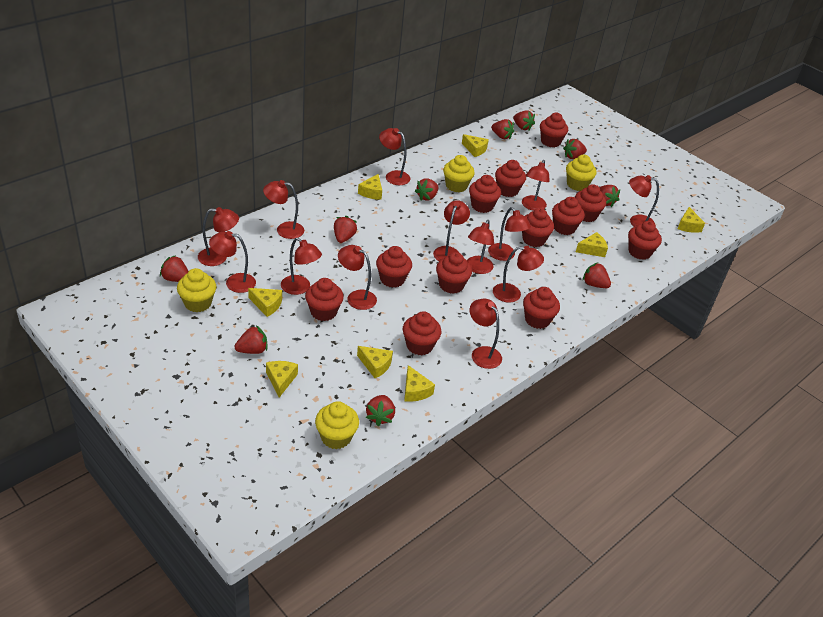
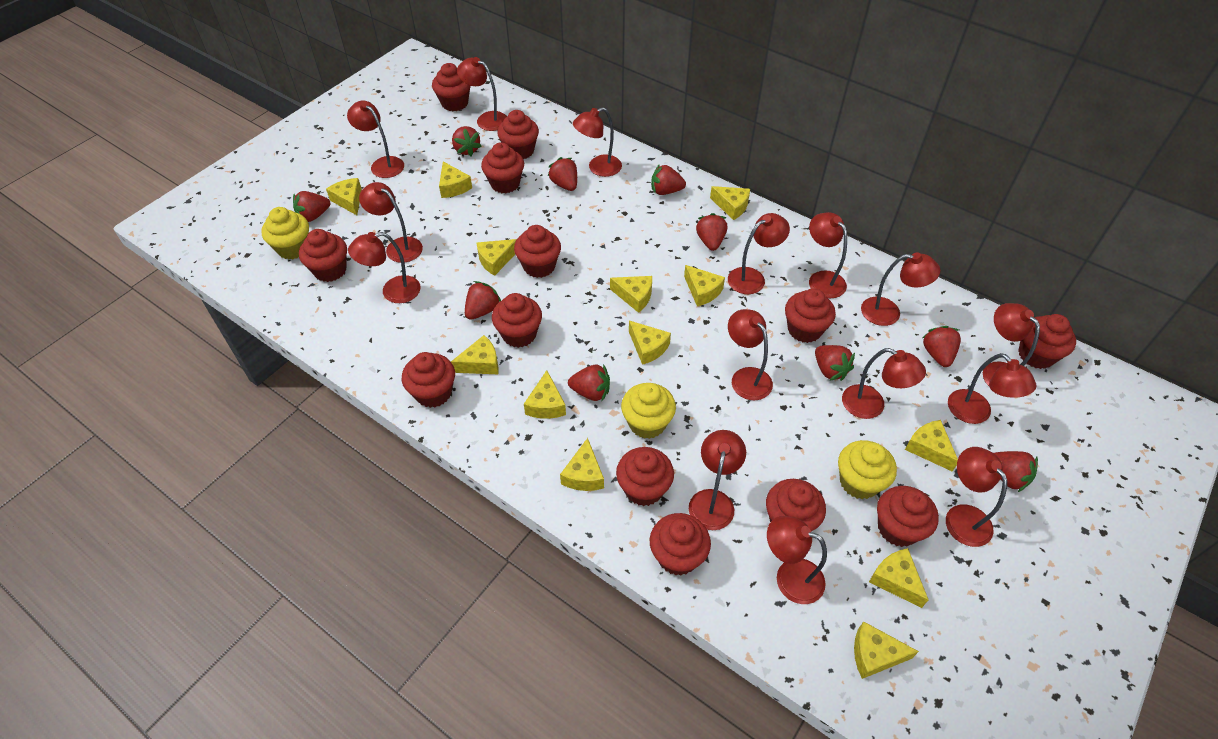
red cupcake: 12 -> 13
red lamp: 13 -> 15
yellow cheese: 8 -> 13
yellow cupcake: 4 -> 3

